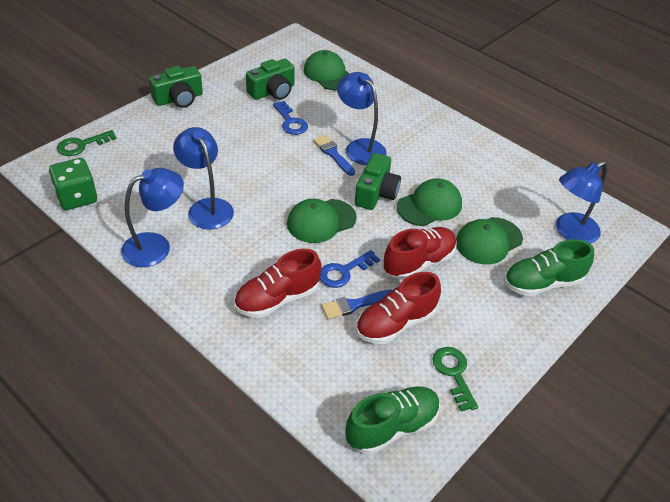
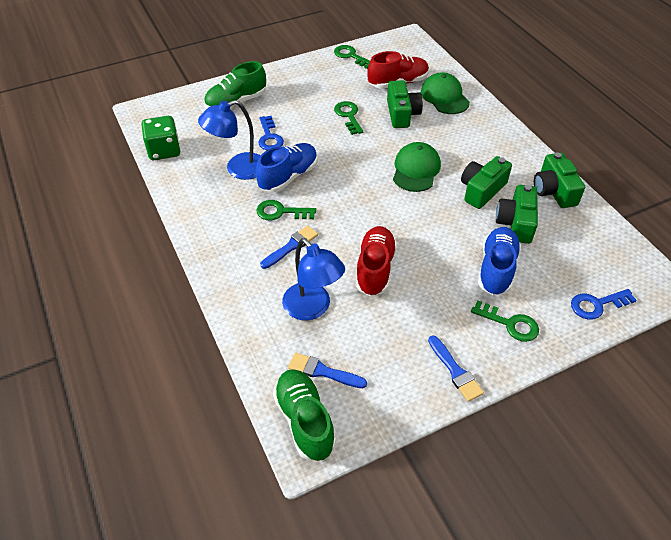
blue brush: 2 -> 3
blue lamp: 4 -> 2
blue shoe: 0 -> 2
green camera: 3 -> 4
green cap: 4 -> 2
green key: 2 -> 4
red shoe: 3 -> 2

